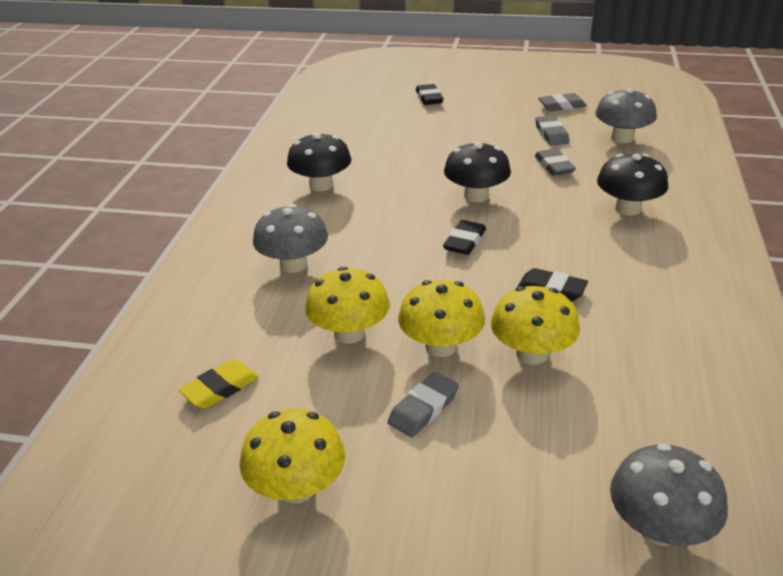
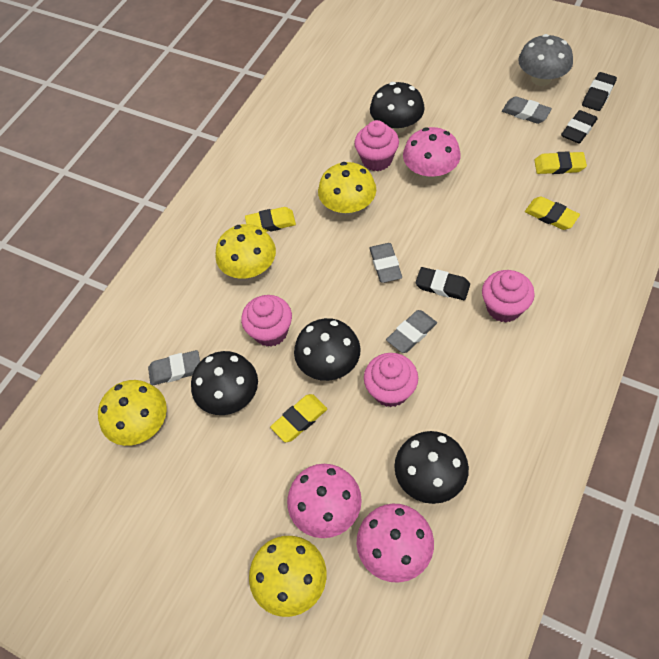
black mushroom: 3 -> 4
grey mushroom: 3 -> 1
pink cupcake: 0 -> 4
pink mushroom: 0 -> 3
yellow eraser: 1 -> 4

